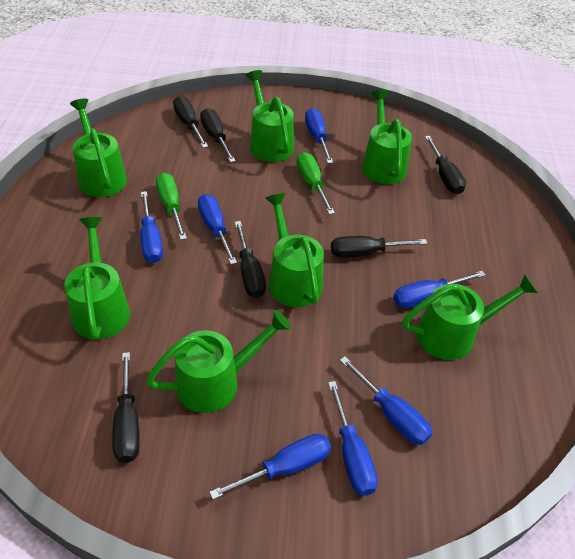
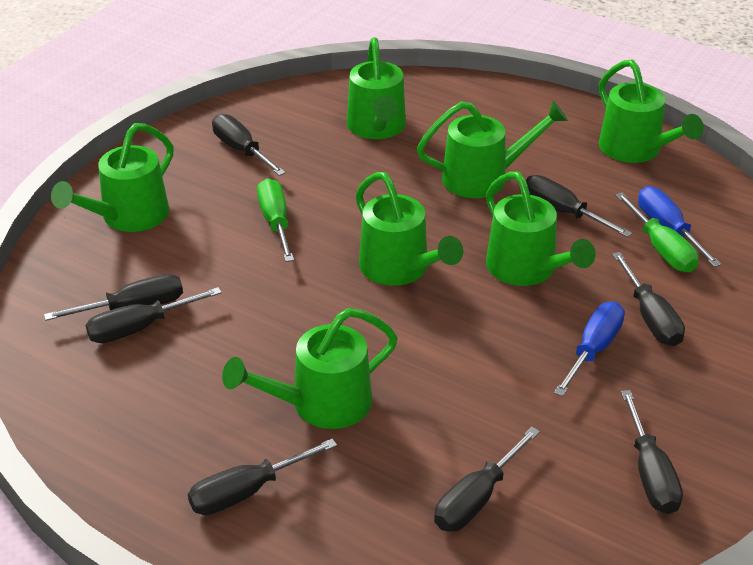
black screwdriver: 6 -> 8
blue screwdriver: 7 -> 2

